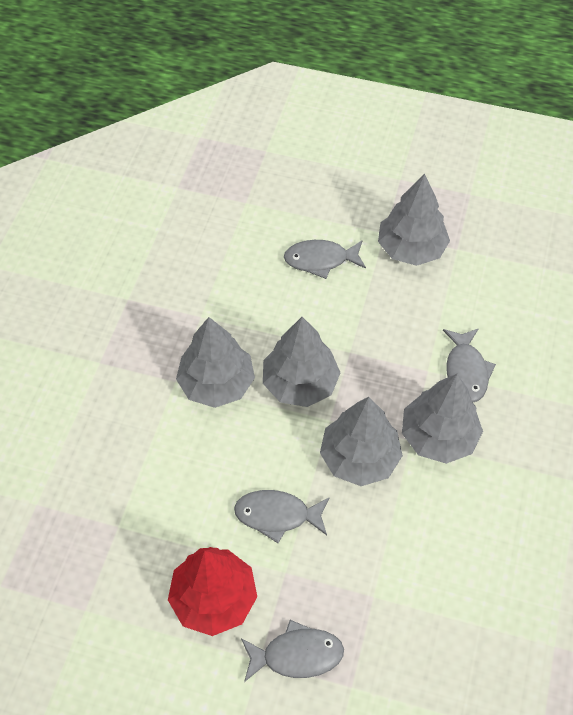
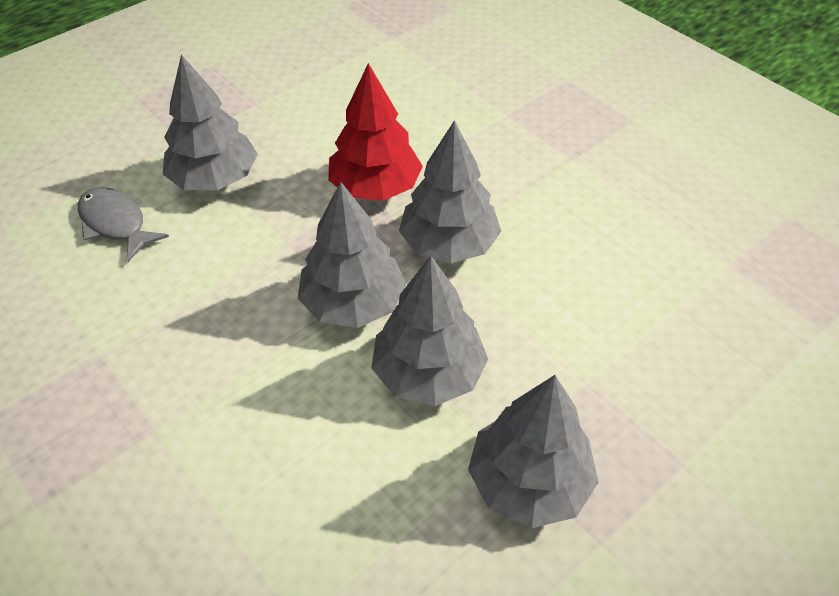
grey fish: 4 -> 1

